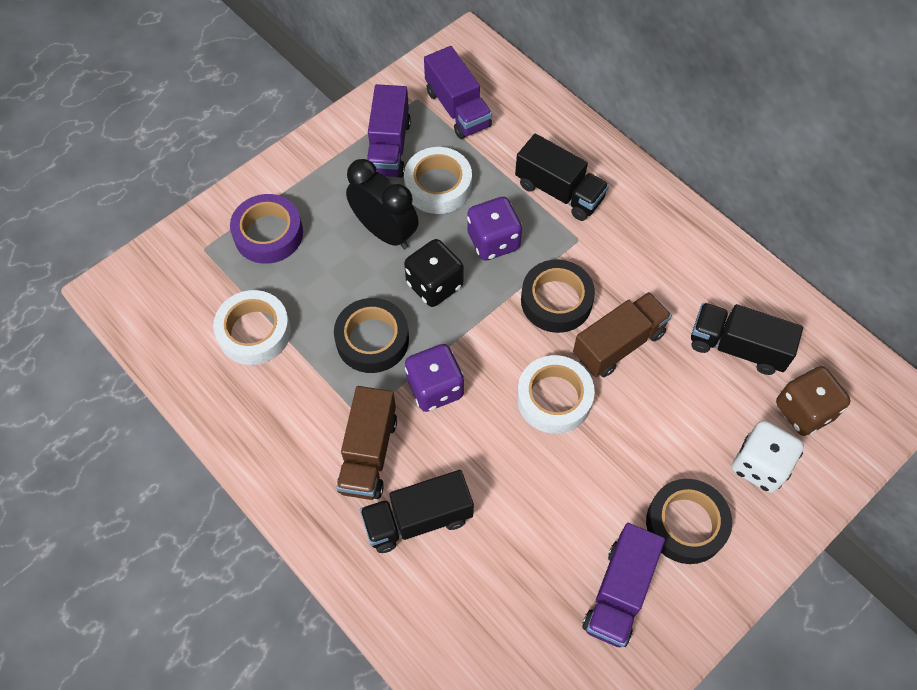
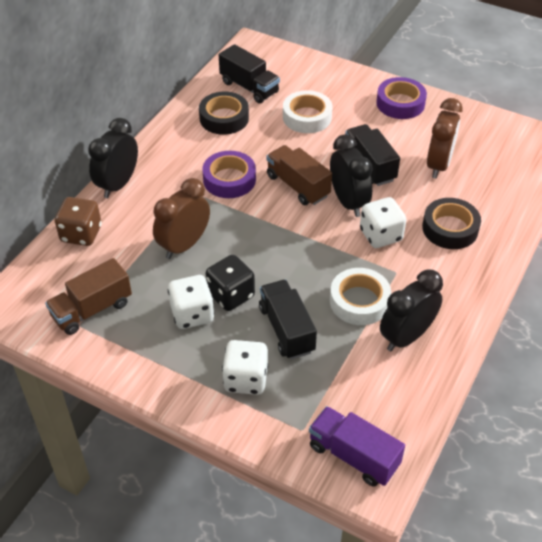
black clock: 1 -> 3
black tape: 3 -> 2
brown clock: 0 -> 2
purple dice: 2 -> 0
purple tape: 1 -> 2
purple truck: 3 -> 1
white dice: 1 -> 3
white tape: 3 -> 2

